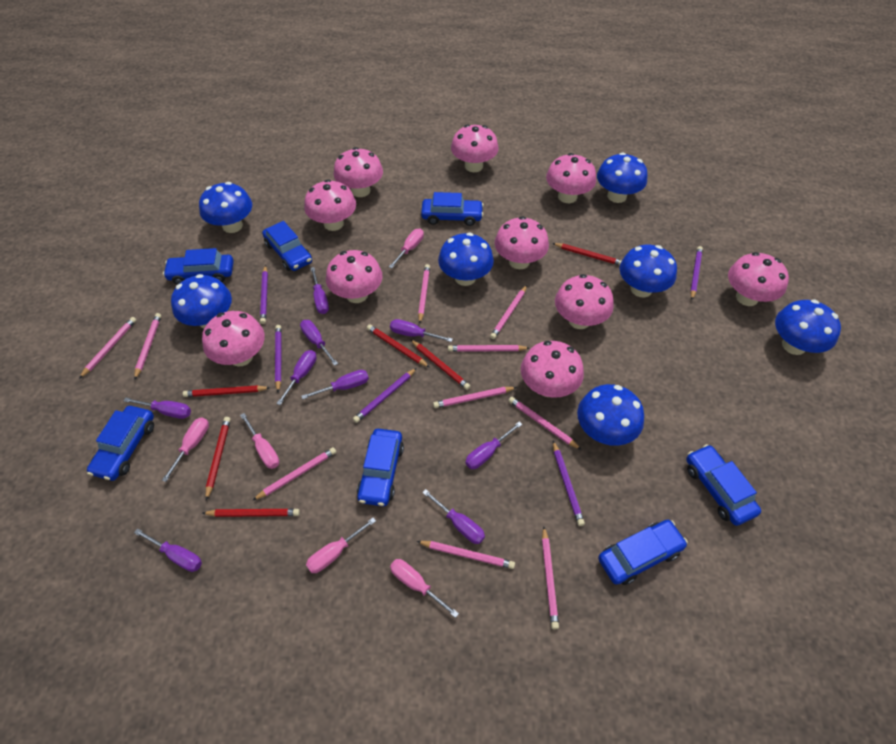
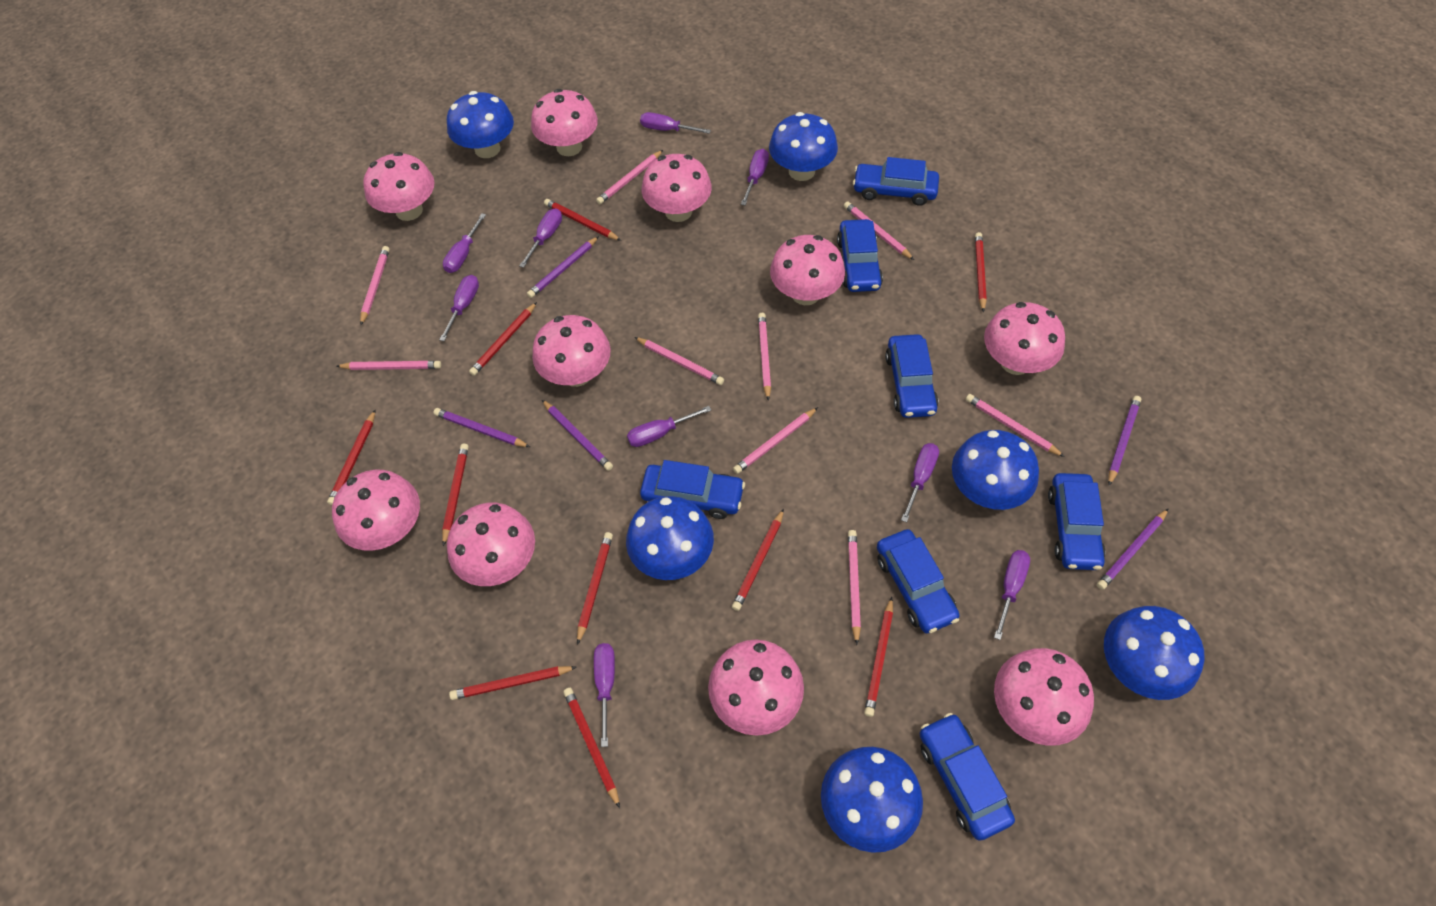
blue mushroom: 7 -> 6
pink pencil: 10 -> 9
pink screwdriver: 5 -> 0
red pencil: 6 -> 10

